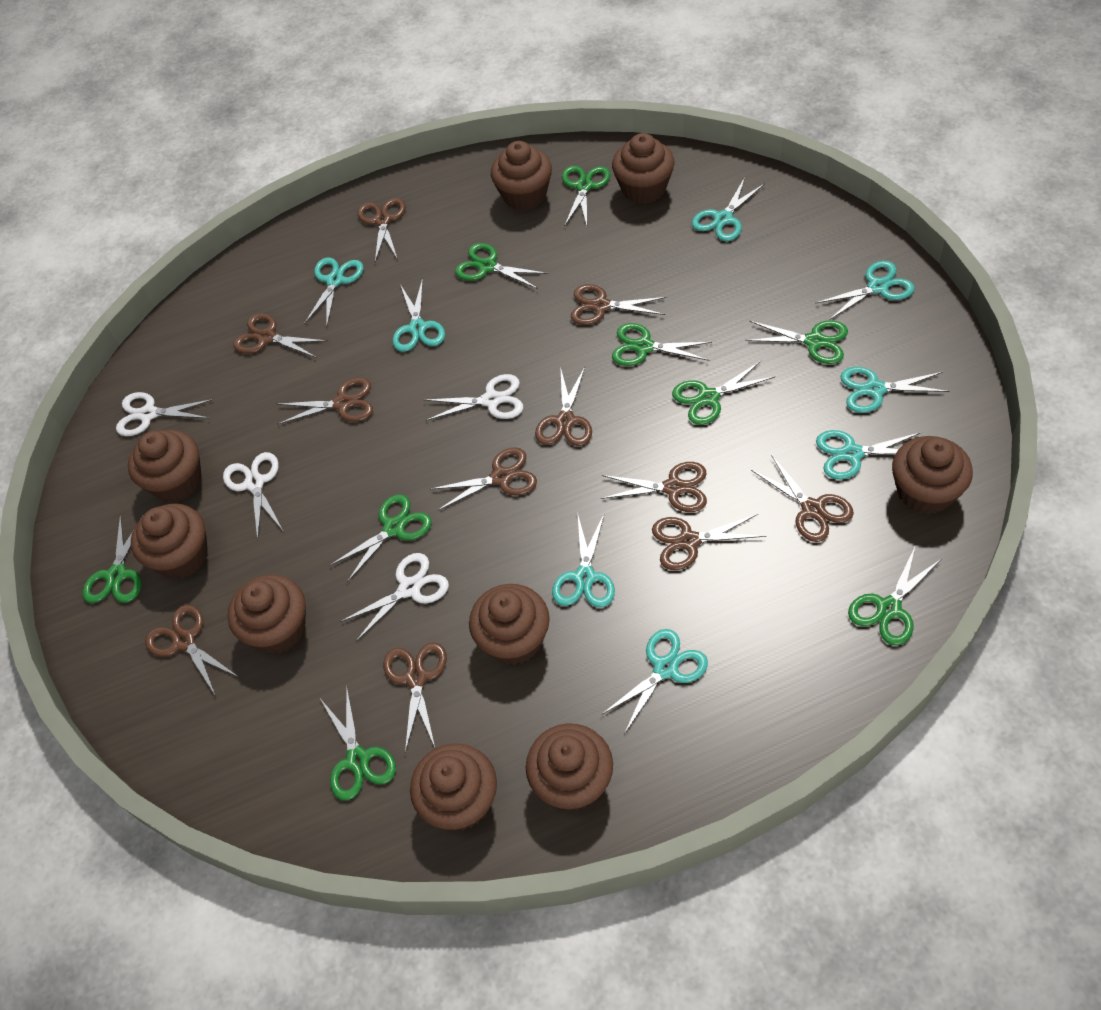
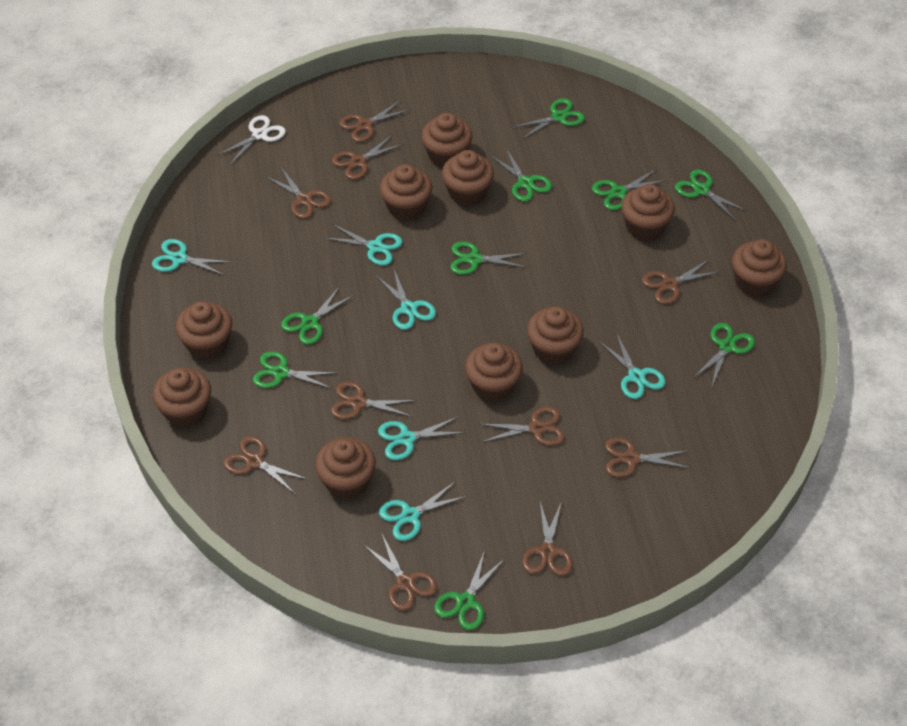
brown cupcake: 9 -> 10
brown scissors: 11 -> 10
turquoise scissors: 8 -> 6
white scissors: 4 -> 1

